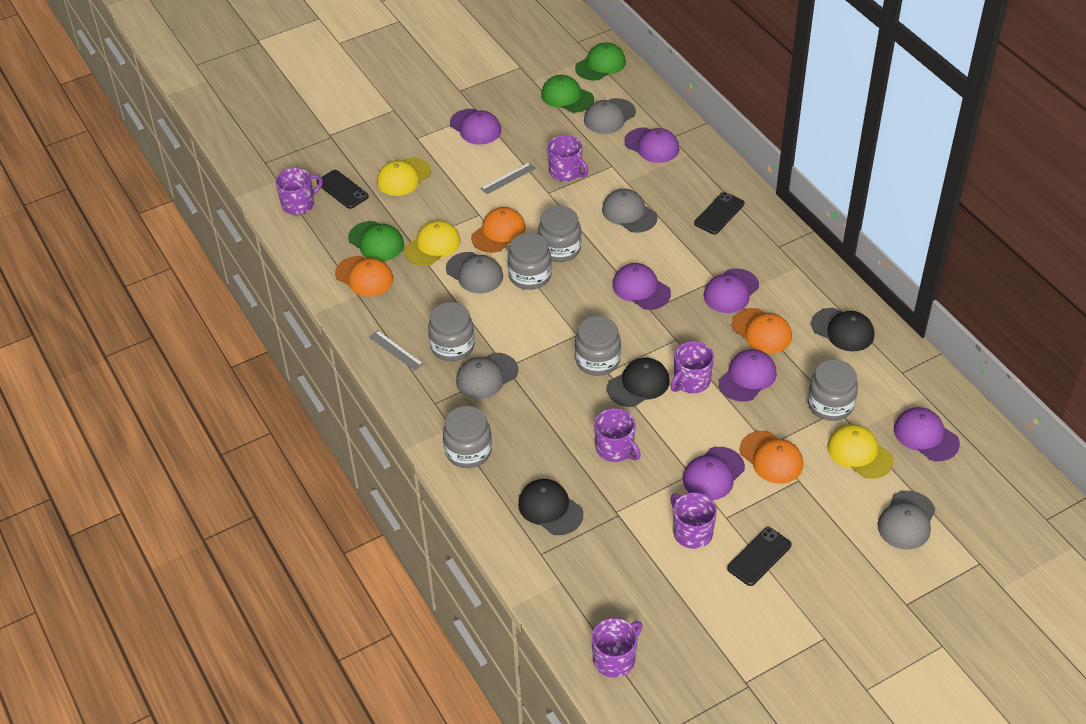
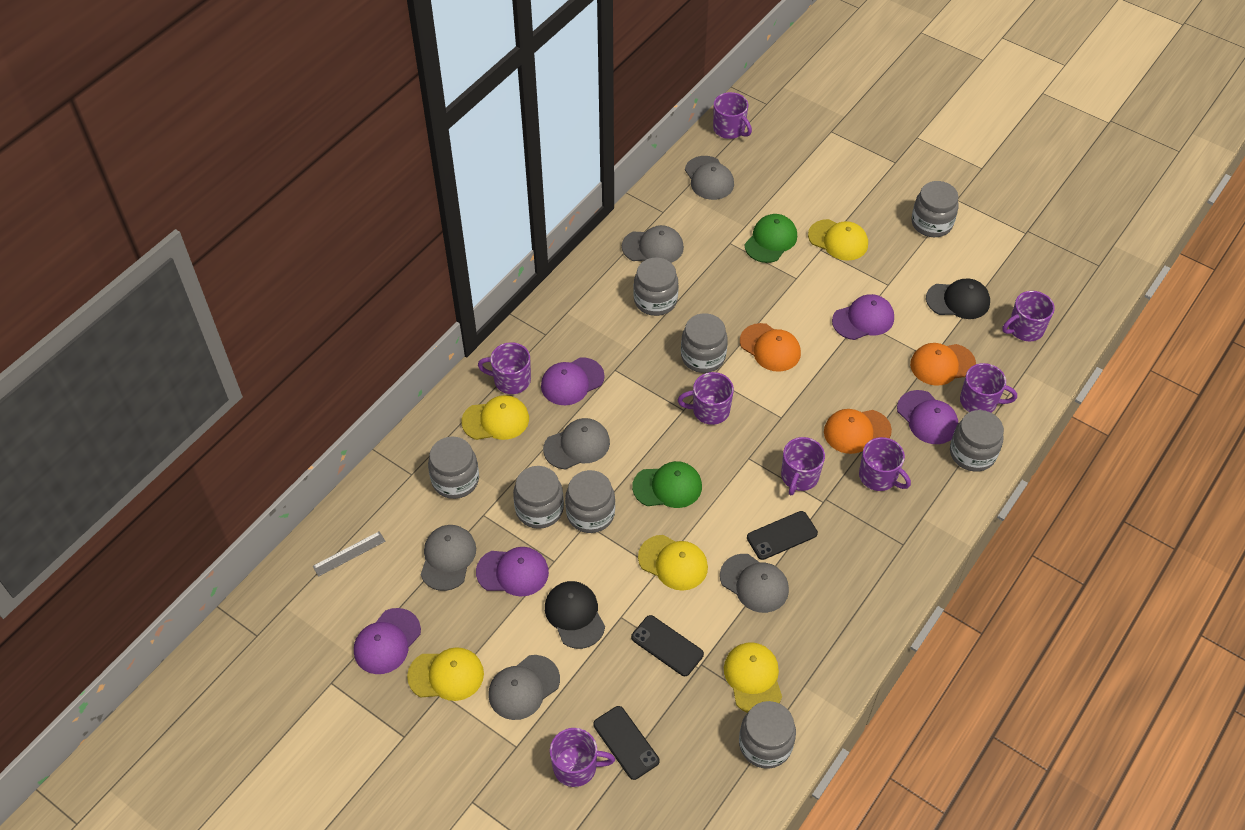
black cap: 3 -> 2
green cap: 3 -> 2
grey cap: 5 -> 6
grey jar: 6 -> 8
grey ruler: 2 -> 1
orange cap: 4 -> 3
purple cap: 7 -> 5
purple mug: 6 -> 8
yellow cap: 3 -> 5

